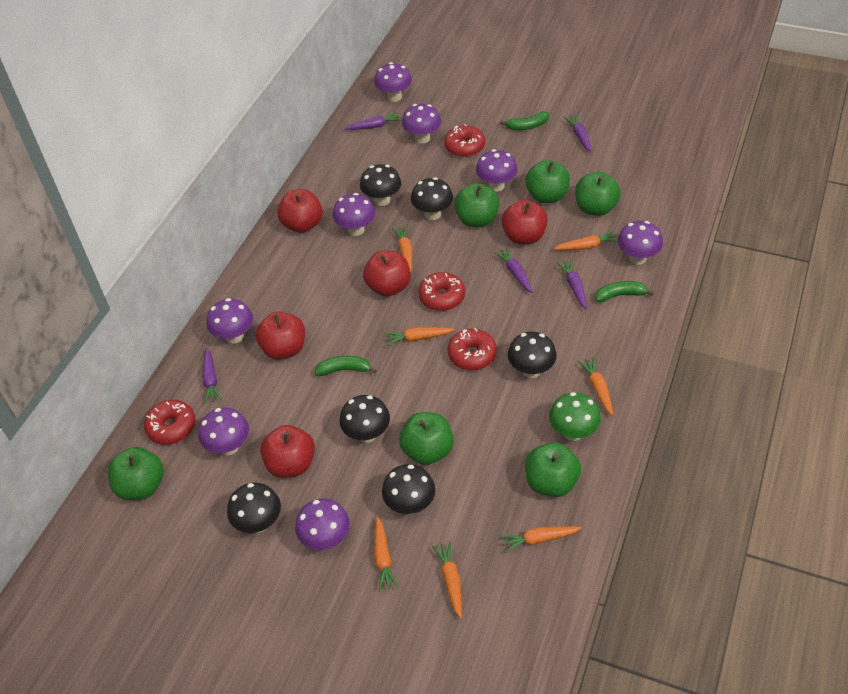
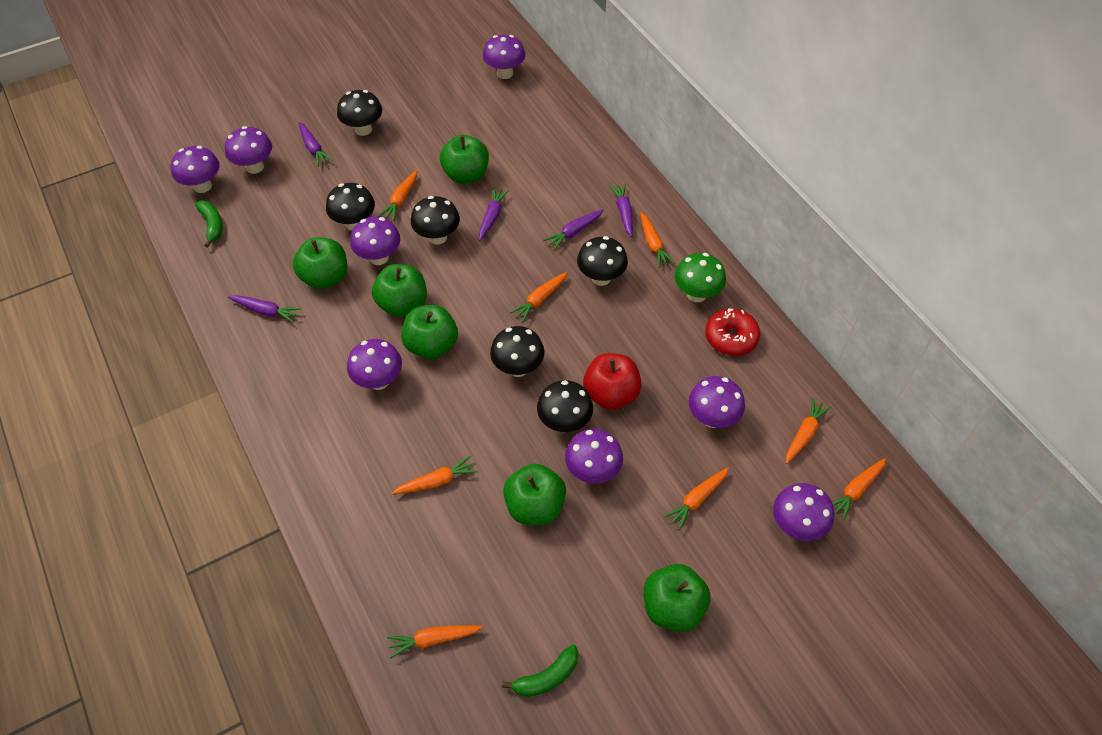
green banana: 3 -> 2
orange carrot: 7 -> 8
red apple: 5 -> 1
red donut: 4 -> 1

